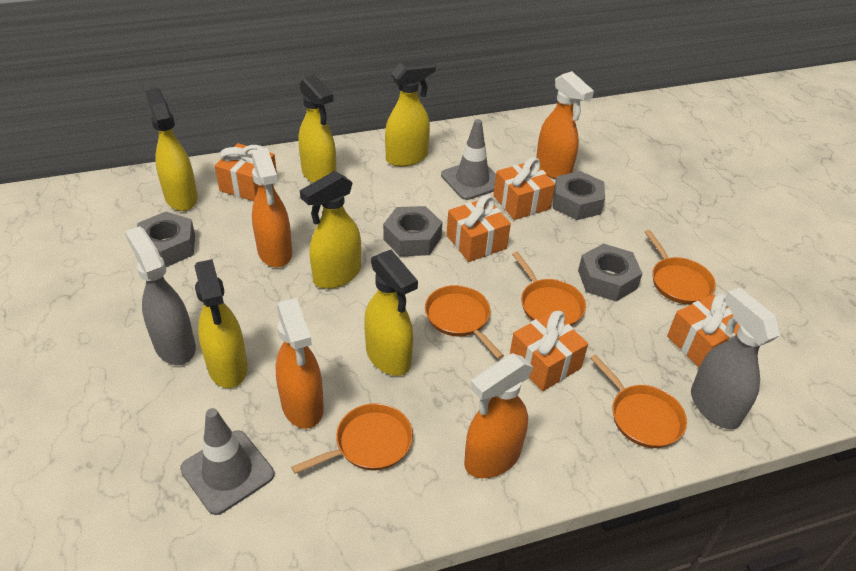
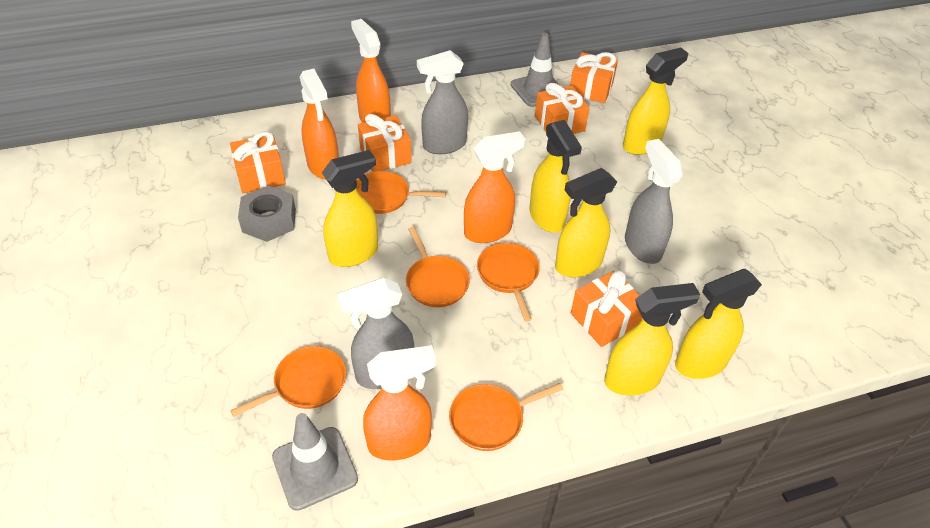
grey nut: 4 -> 1
grey spray bottle: 2 -> 3

